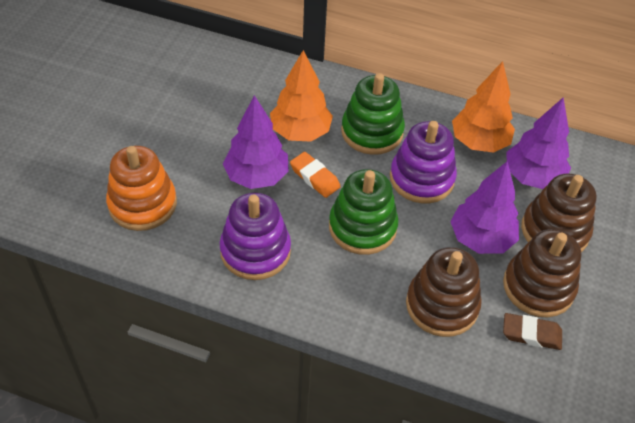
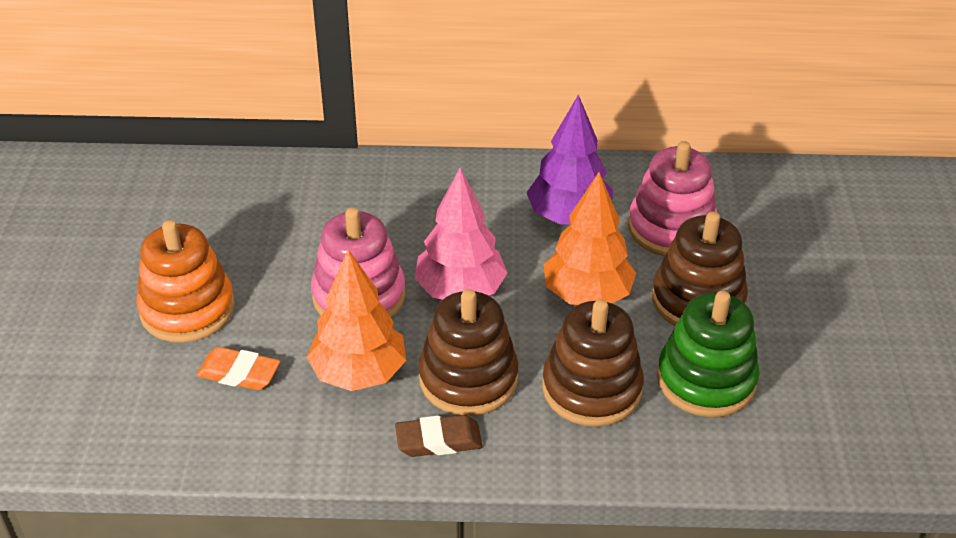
green stacking toy: 2 -> 1
pink stacking toy: 0 -> 2
pink tree: 0 -> 1
purple stacking toy: 2 -> 0
purple tree: 3 -> 1

